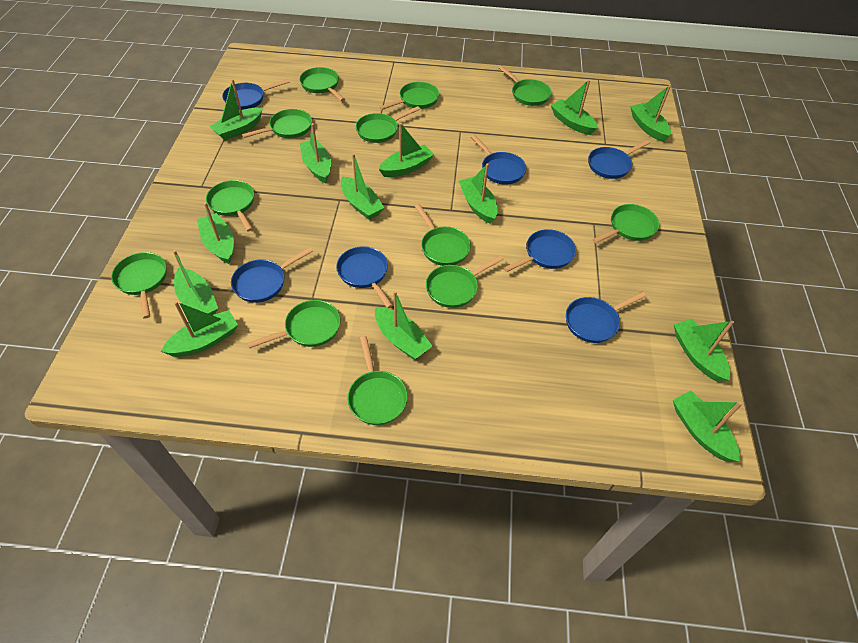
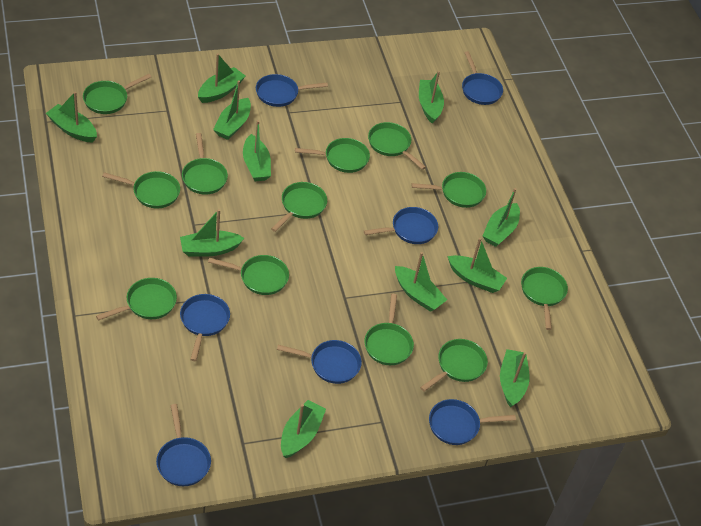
green boat: 13 -> 11

